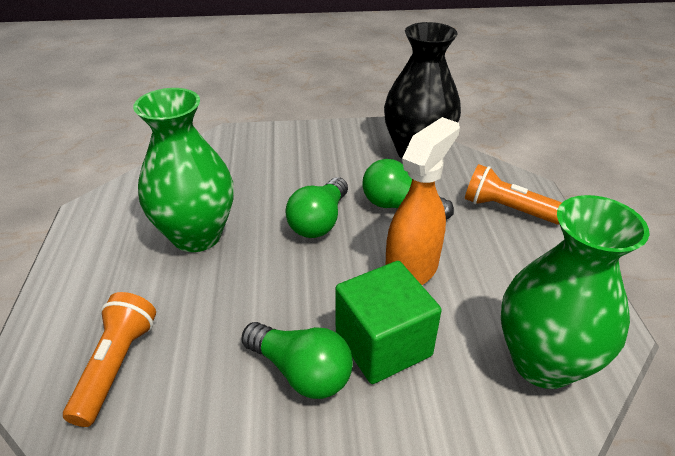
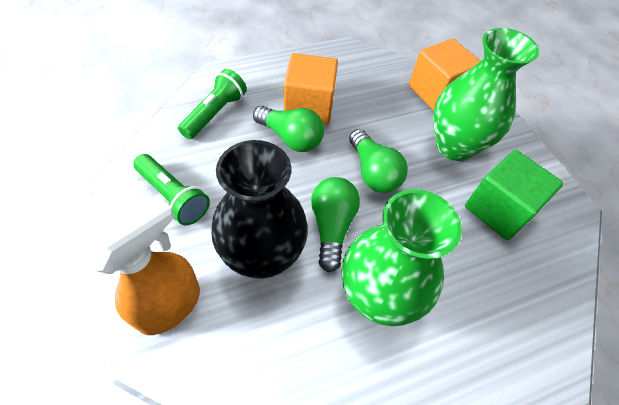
green flashlight: 0 -> 2
orange cube: 0 -> 2
orange flashlight: 2 -> 0

